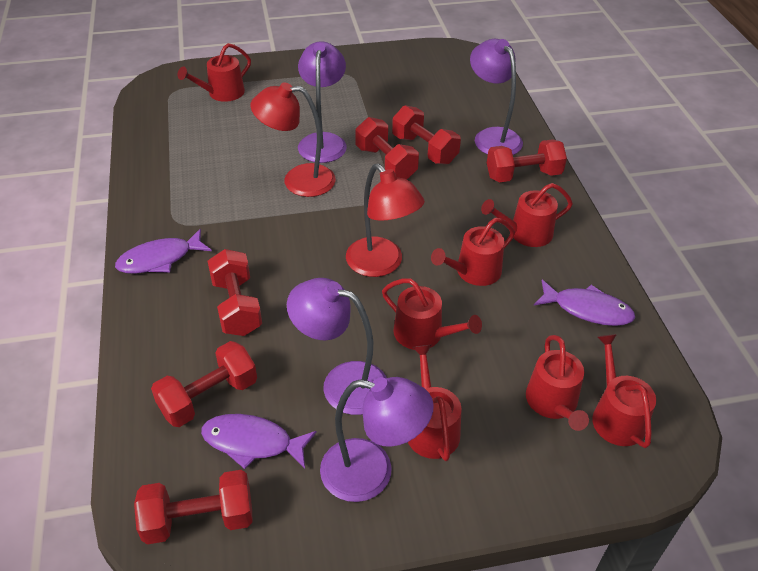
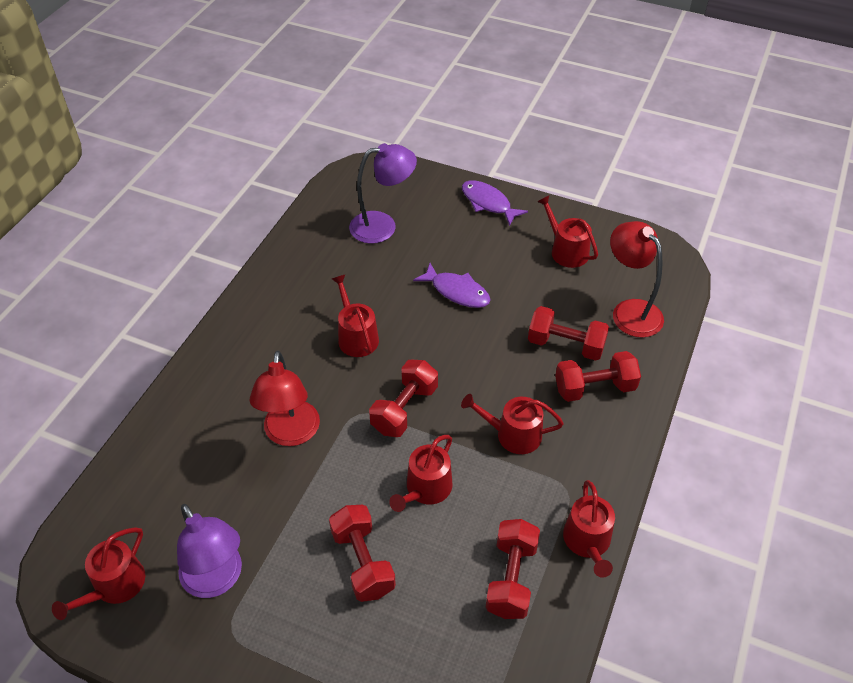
purple fish: 3 -> 2
purple lamp: 4 -> 2
red dumbbell: 6 -> 5
red watering can: 7 -> 6

